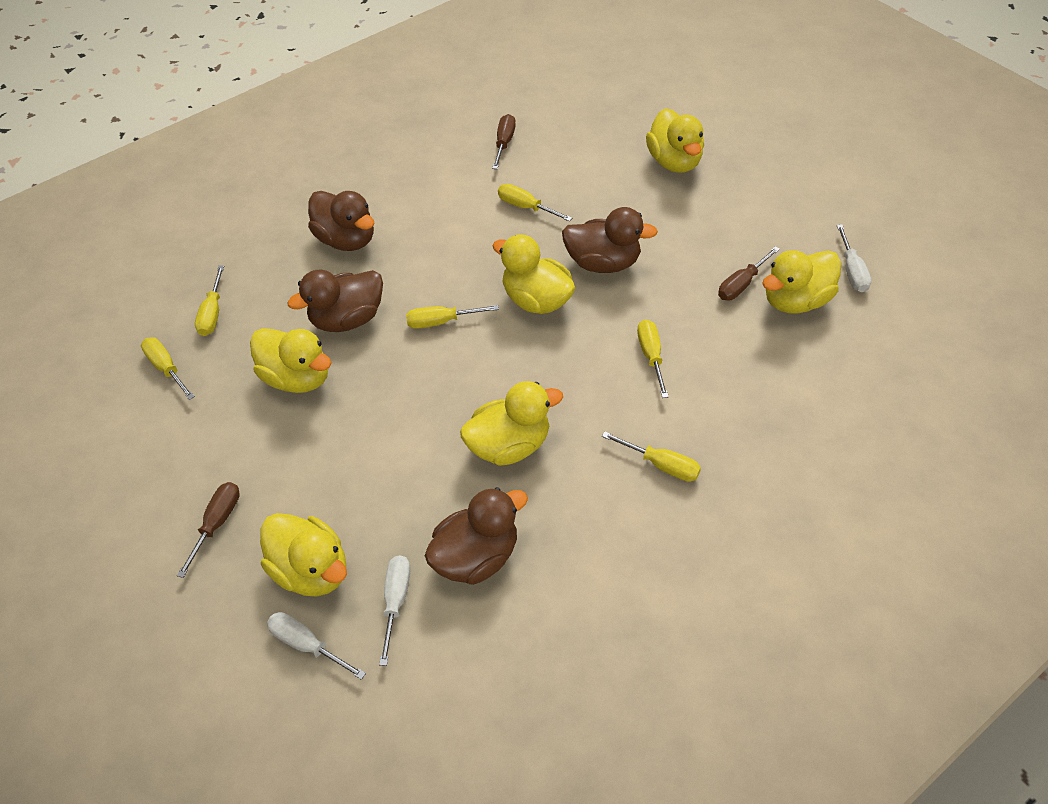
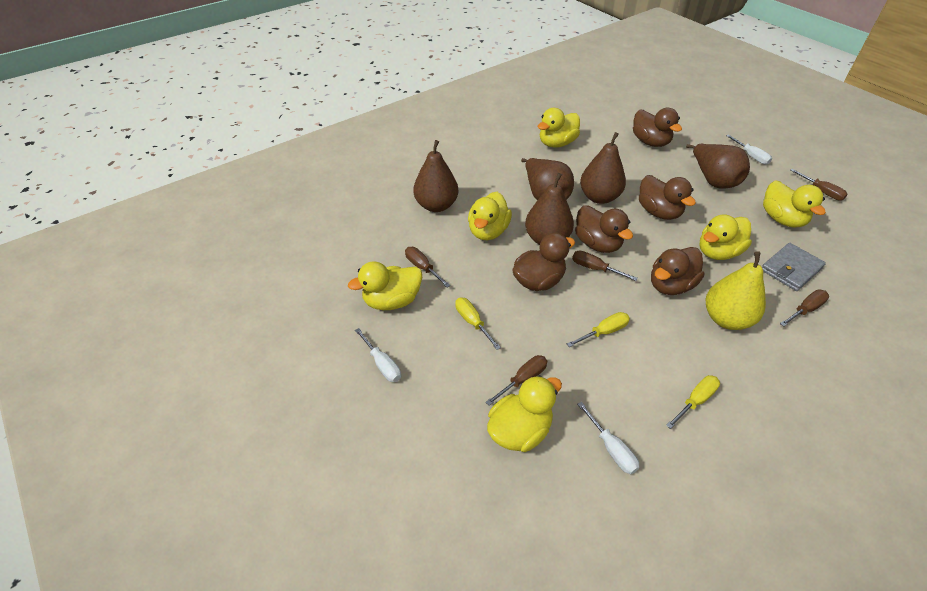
brown duck: 4 -> 5
brown pear: 0 -> 5
brown screwdriver: 3 -> 5
grey wallet: 0 -> 1
yellow pear: 0 -> 1
yellow screwdriver: 6 -> 3

